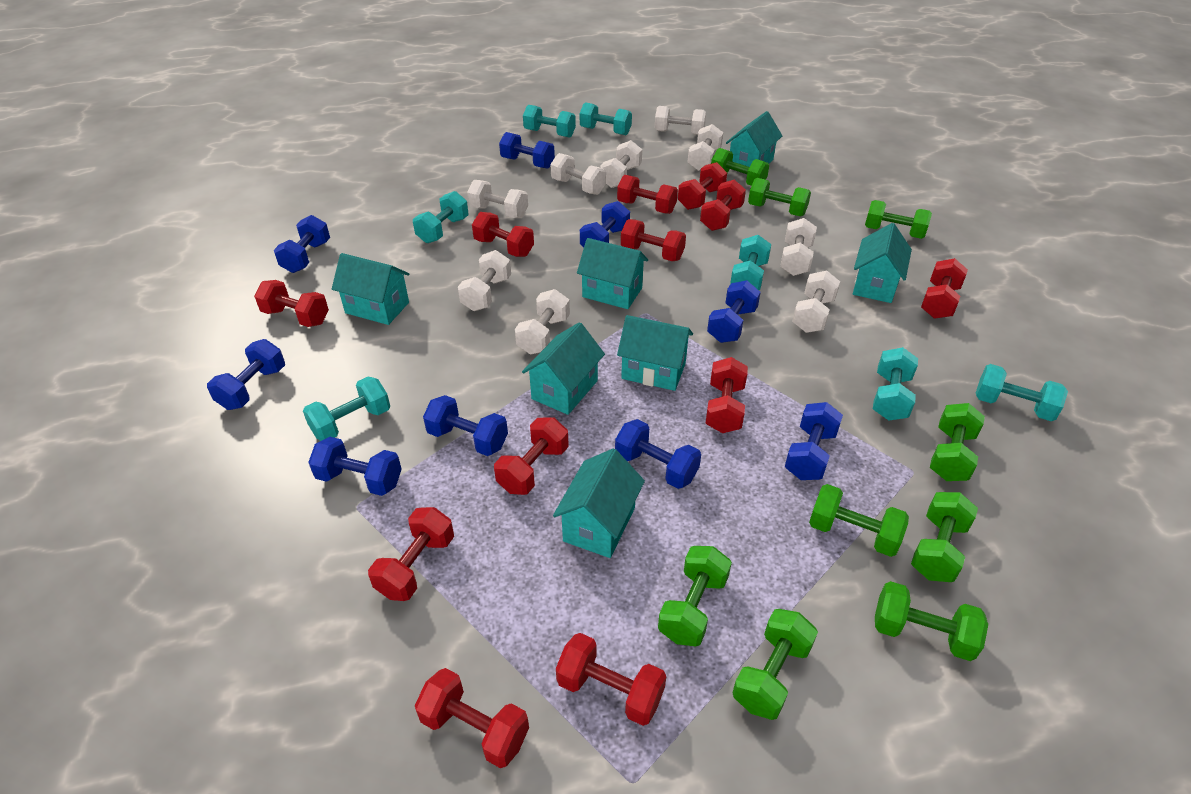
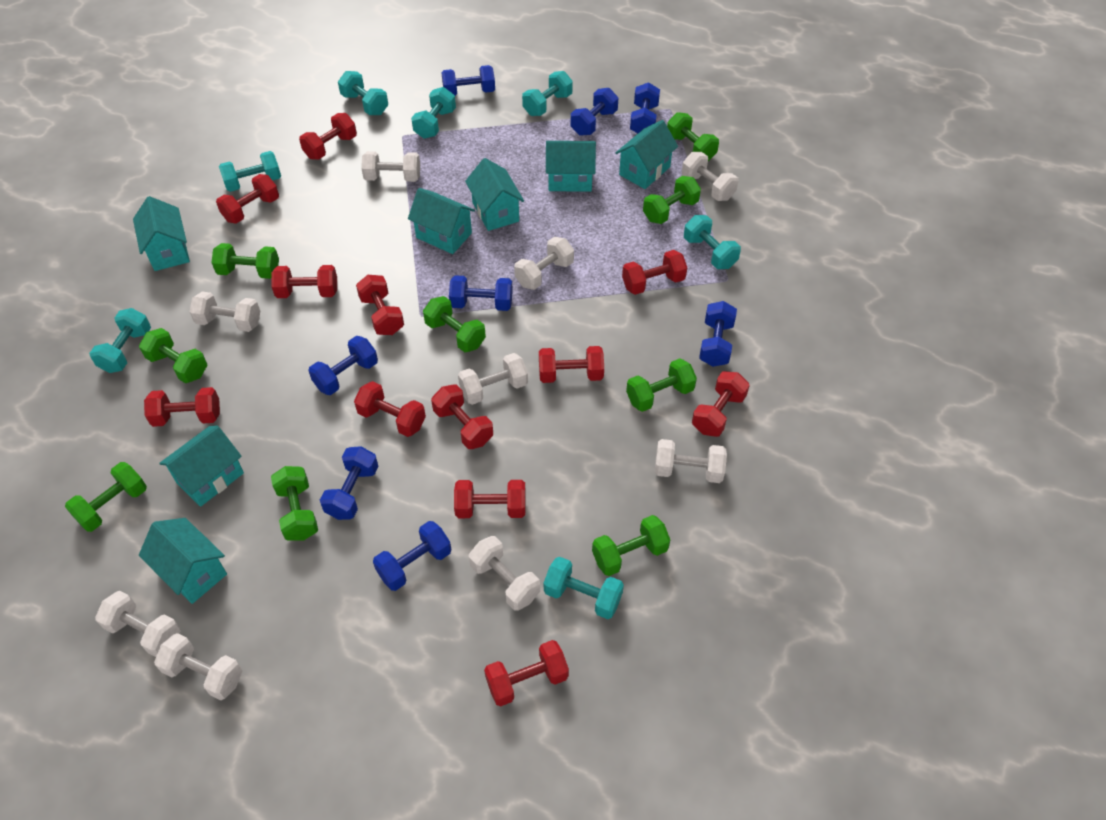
blue dumbbell: 9 -> 8

